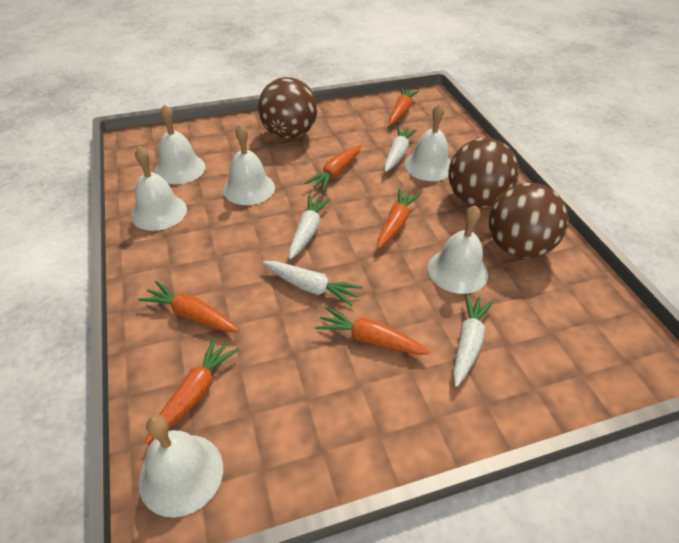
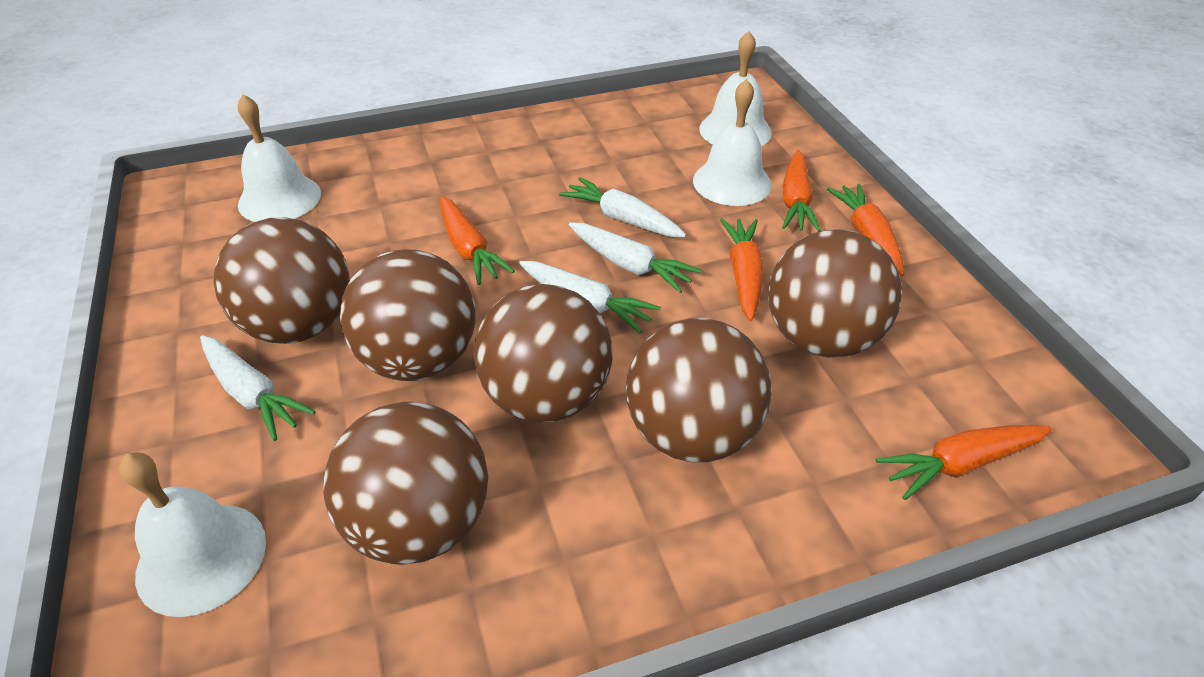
brown ball: 3 -> 6
orange carrot: 6 -> 5
white bell: 6 -> 4

